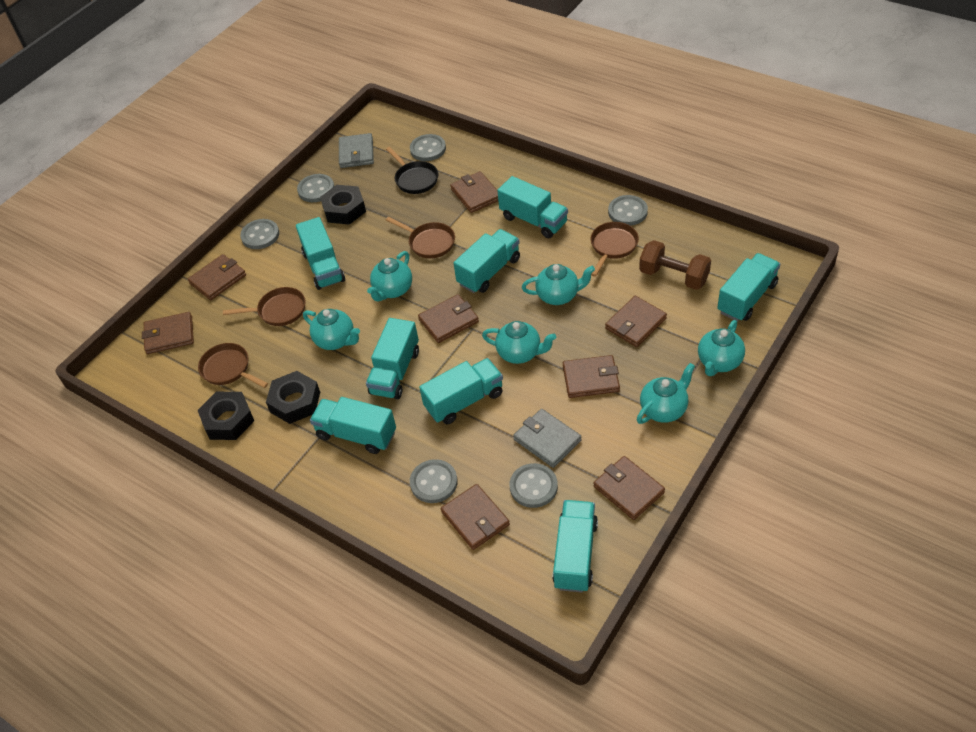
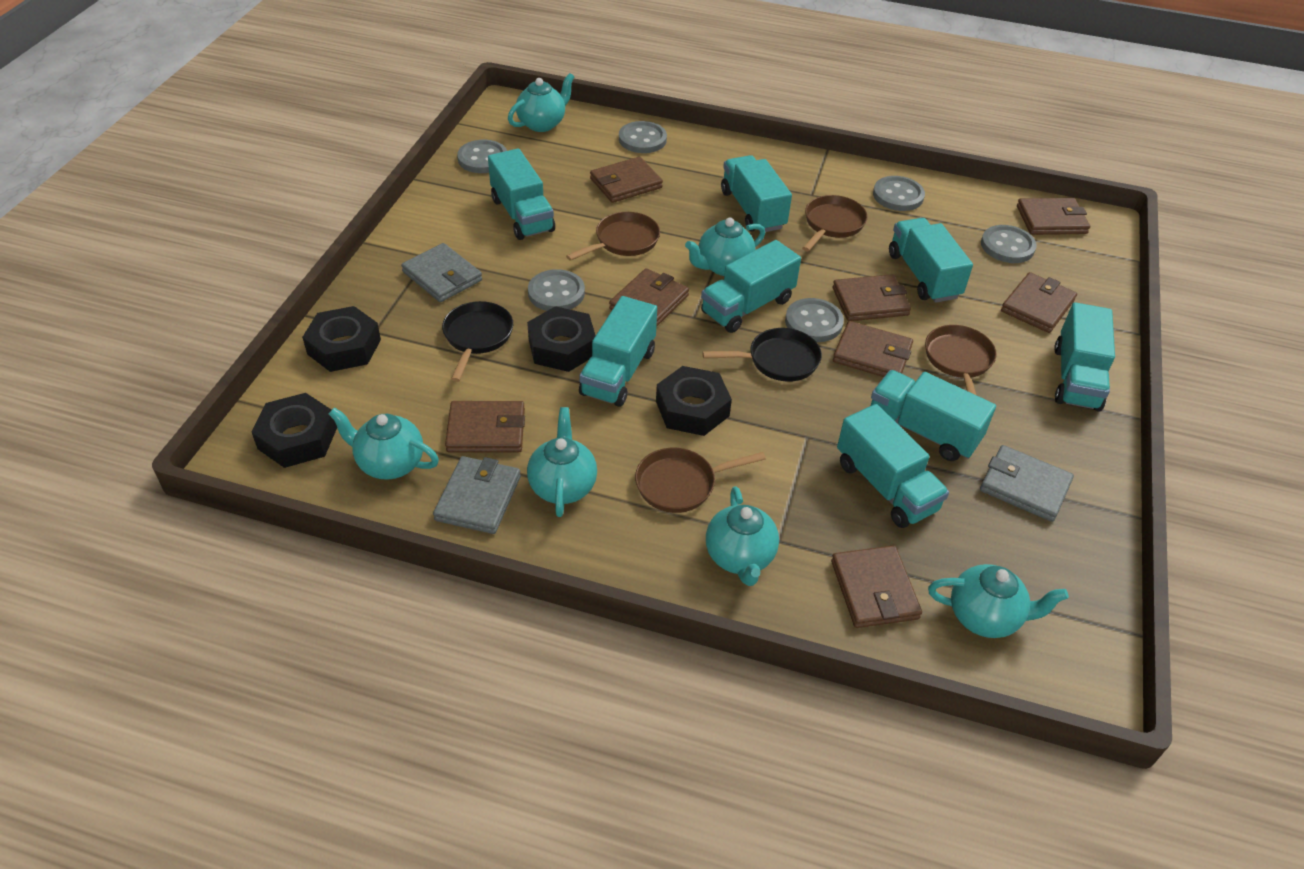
black nut: 3 -> 4
black pan: 1 -> 2
brown dumbbell: 1 -> 0
grey wallet: 2 -> 3

